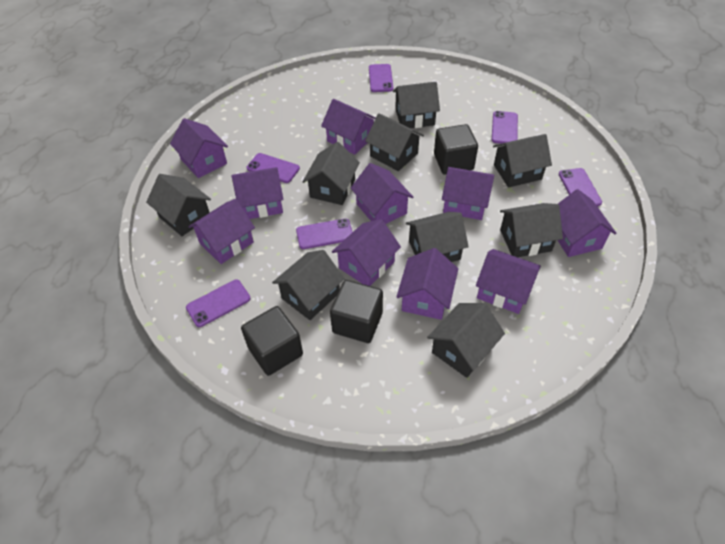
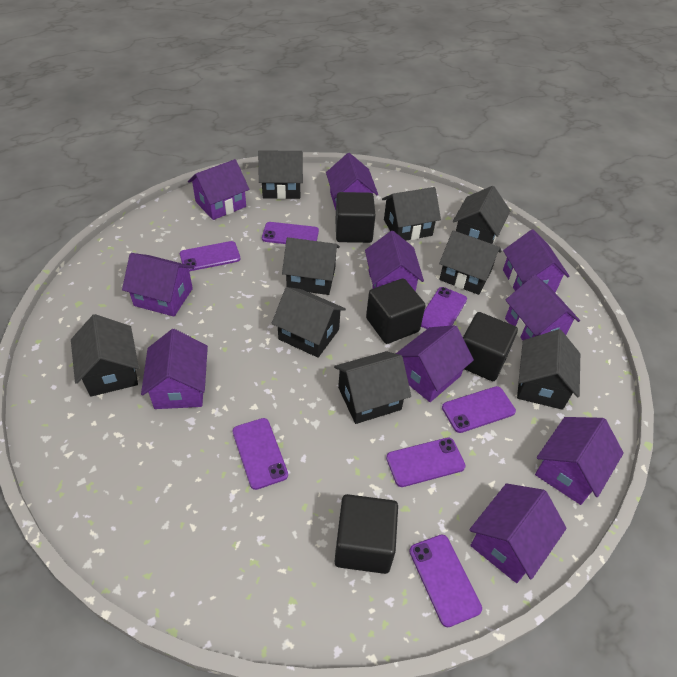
black cube: 3 -> 4
purple phone: 6 -> 7

